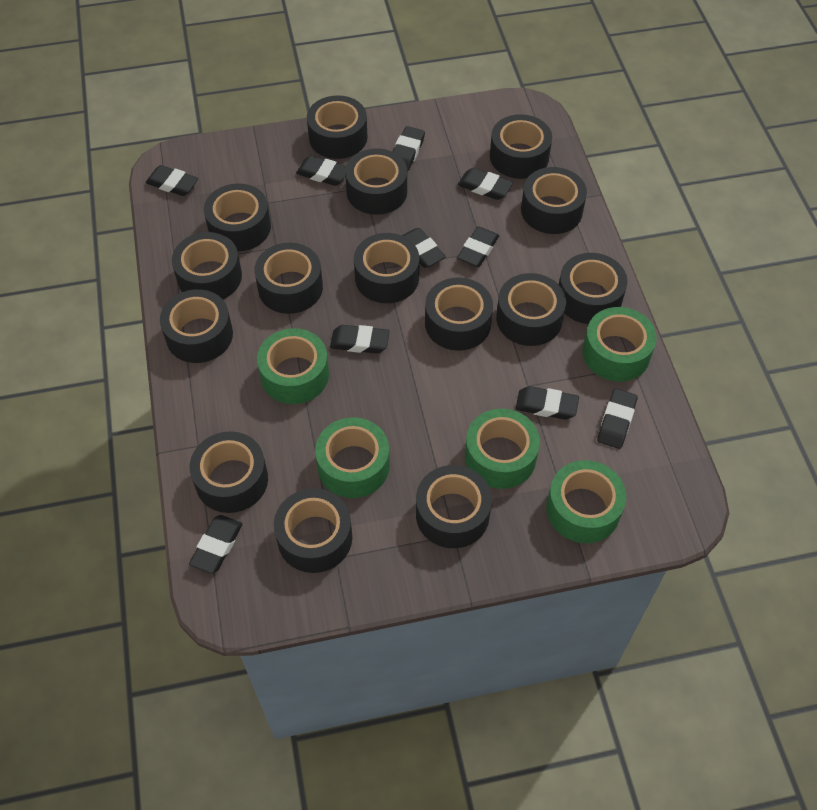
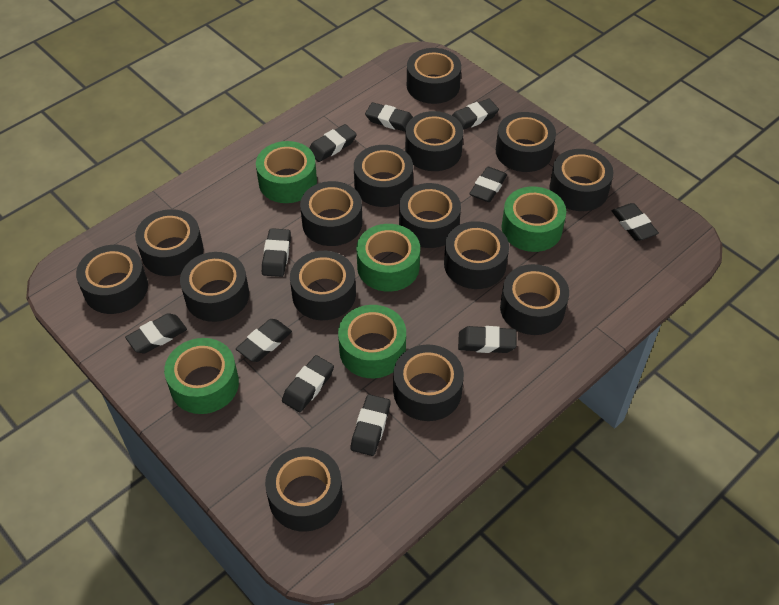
black eraser: 10 -> 11

